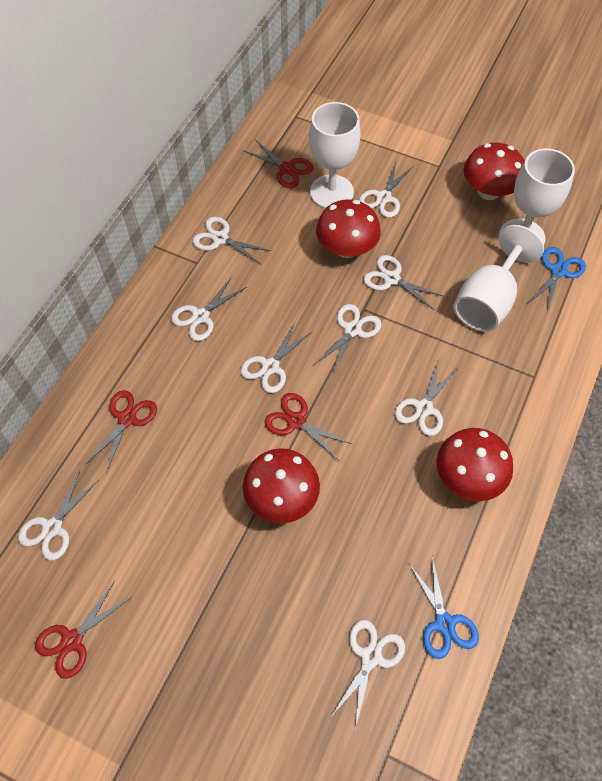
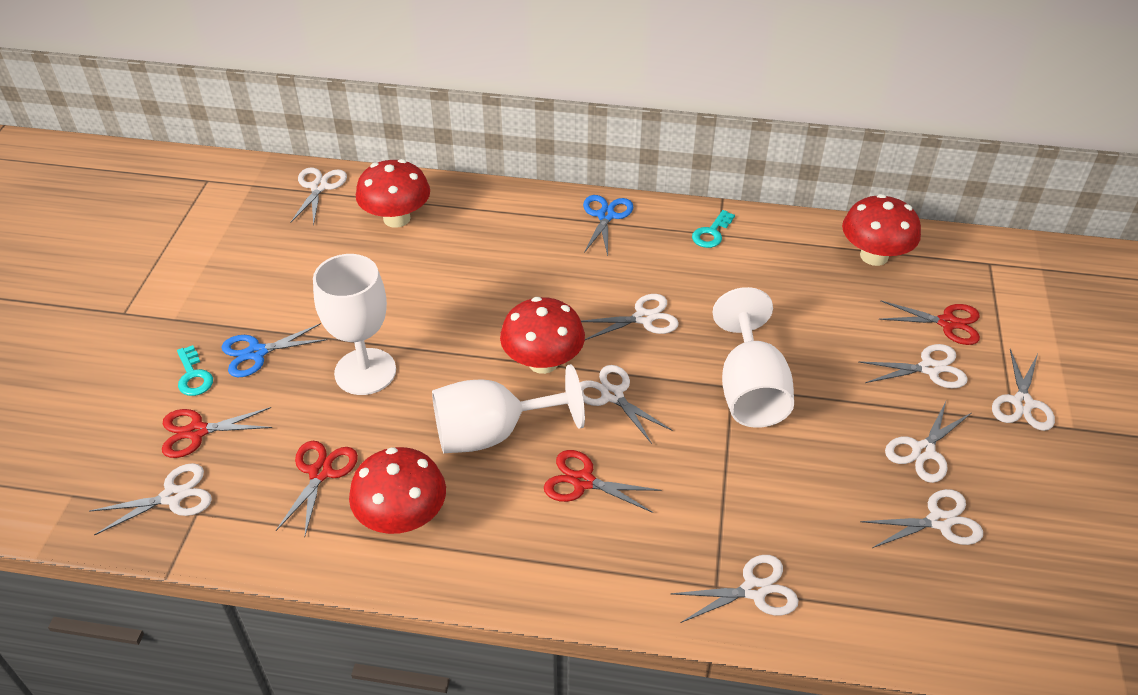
turquoise key: 0 -> 2

